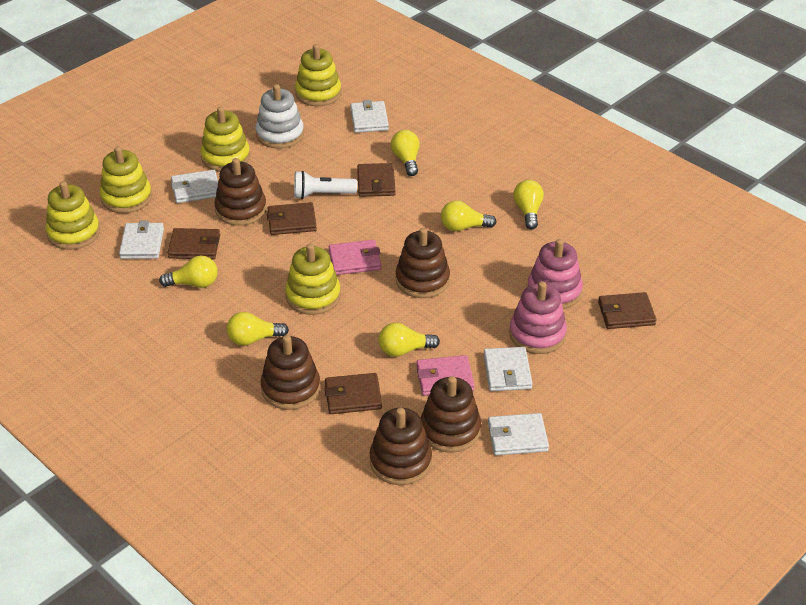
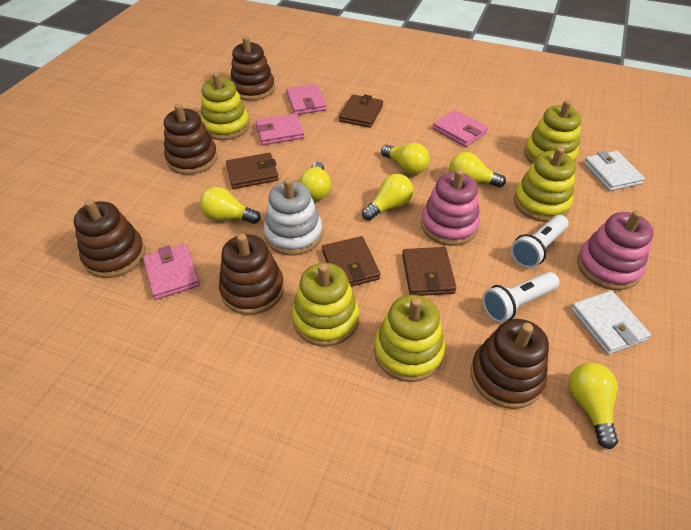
brown wallet: 5 -> 4
pink wallet: 2 -> 4
white flashlight: 1 -> 2
white wallet: 5 -> 2

